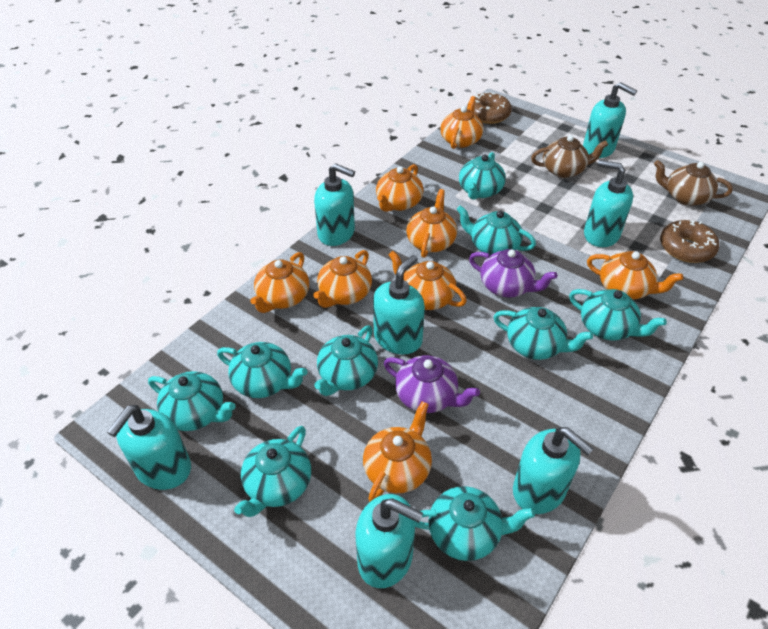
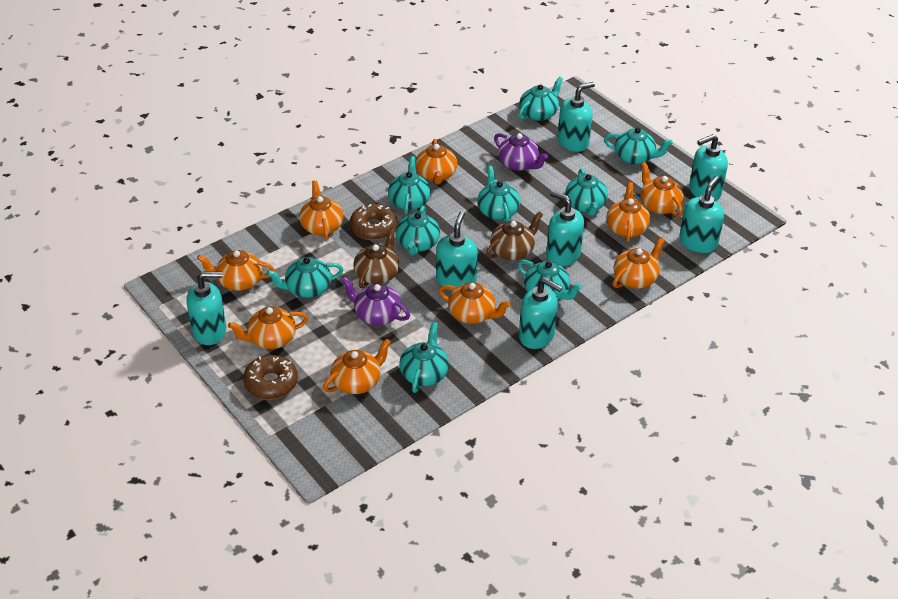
orange teapot: 8 -> 9

